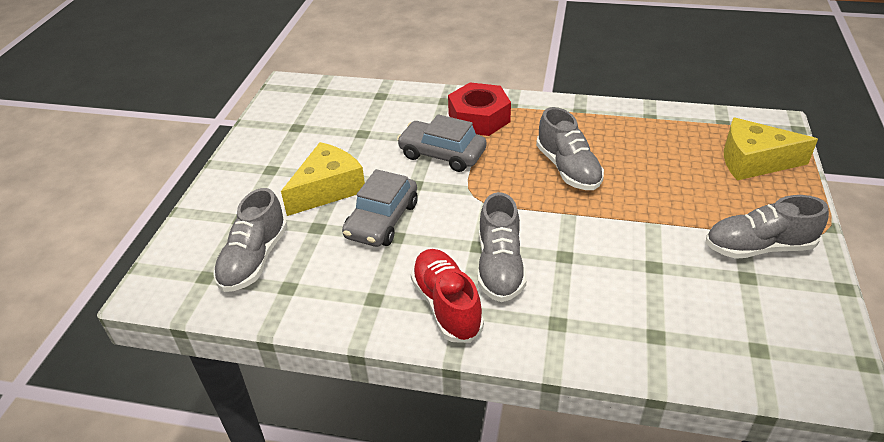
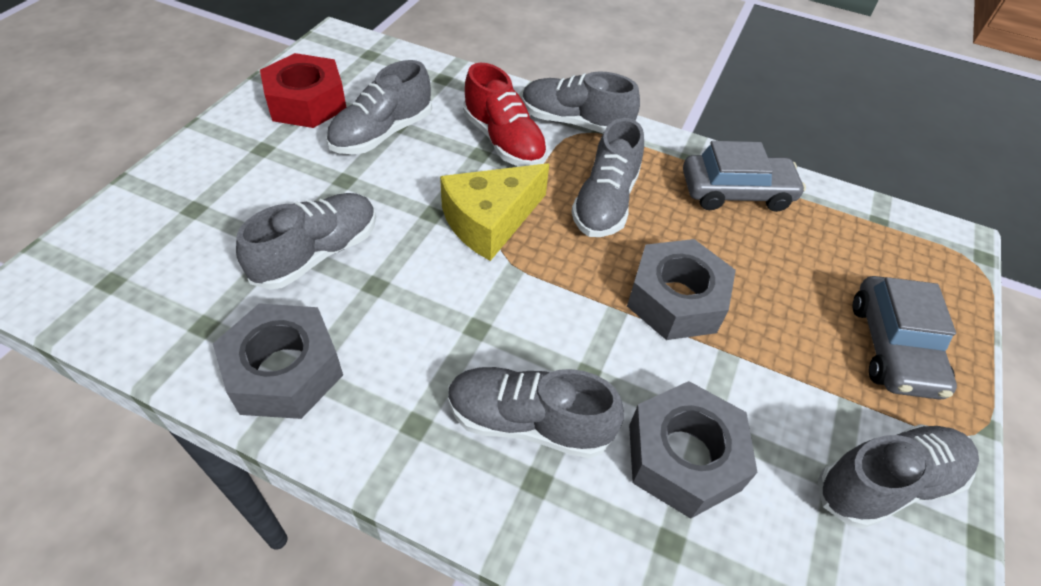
grey nut: 0 -> 3
grey shoe: 4 -> 6
yellow cheese: 2 -> 1

